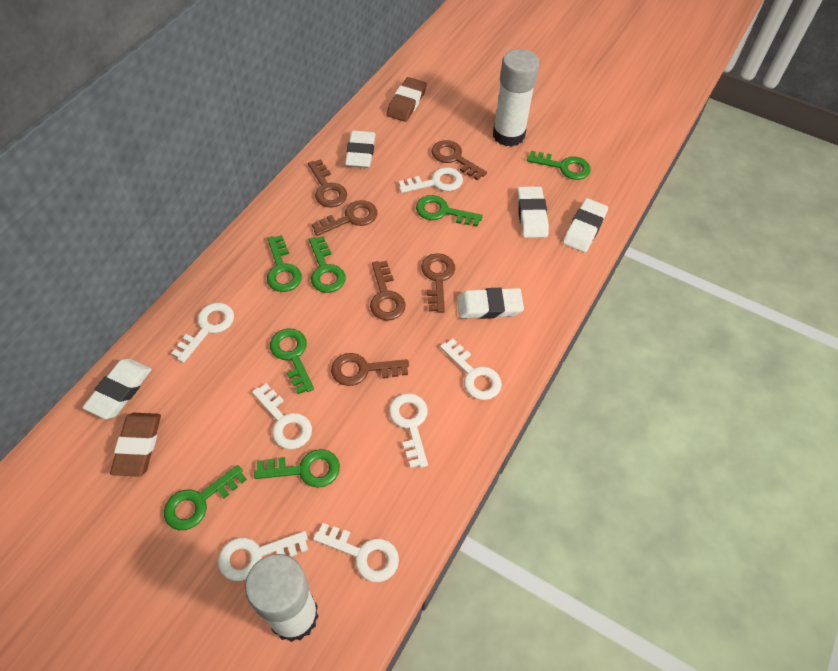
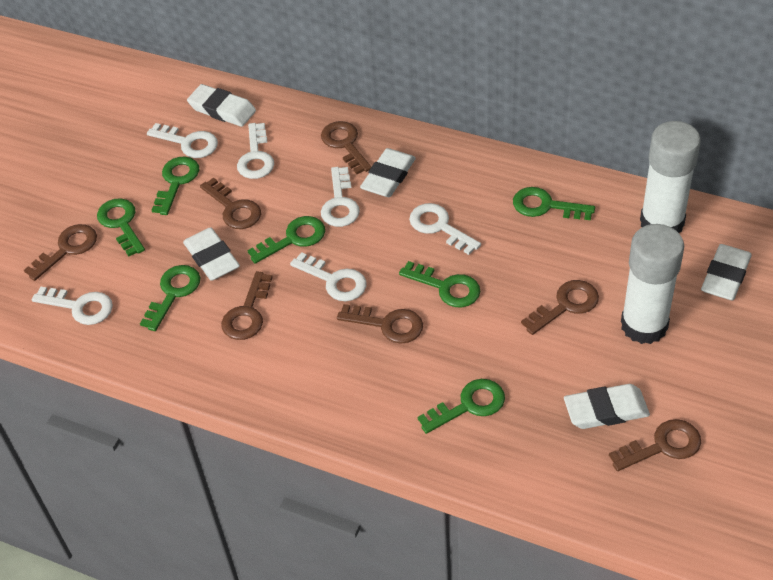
brown eraser: 2 -> 0
brown key: 6 -> 7
white key: 7 -> 6

